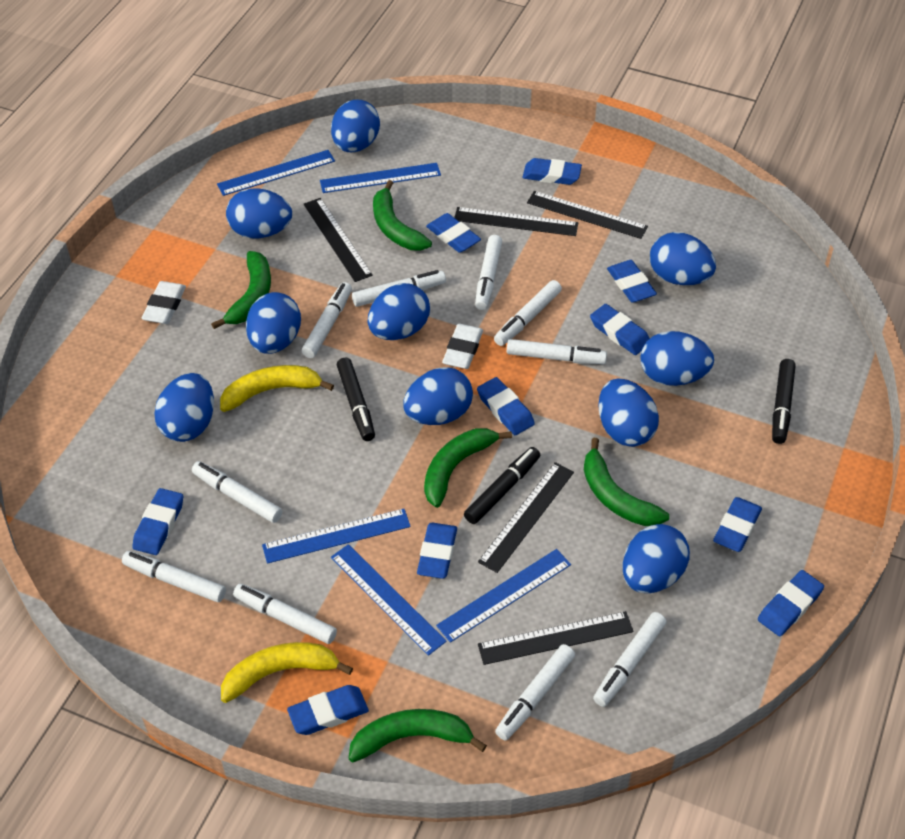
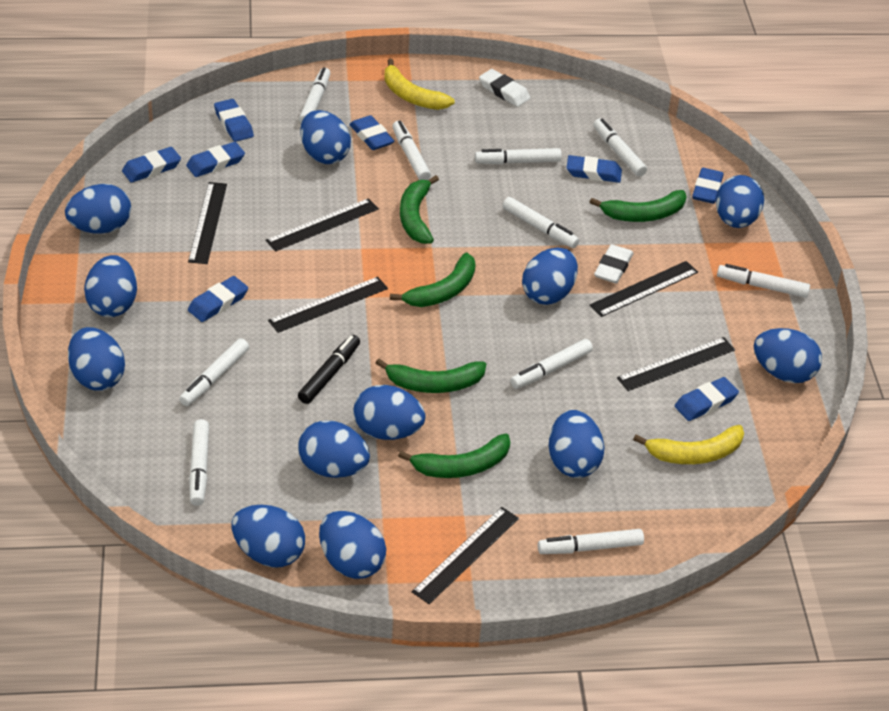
black marker: 3 -> 1
black ruler: 5 -> 6
blue egg: 10 -> 12
blue eraser: 10 -> 8
blue ruler: 5 -> 0

